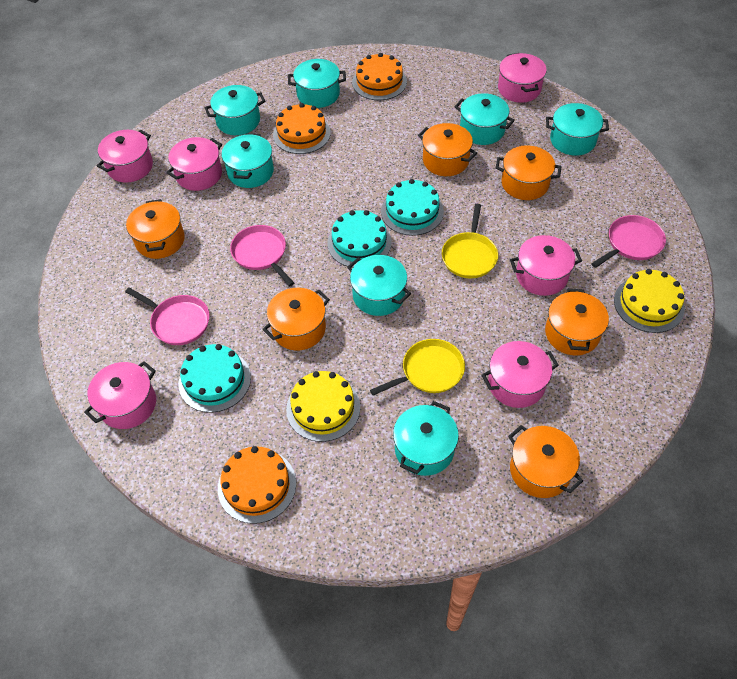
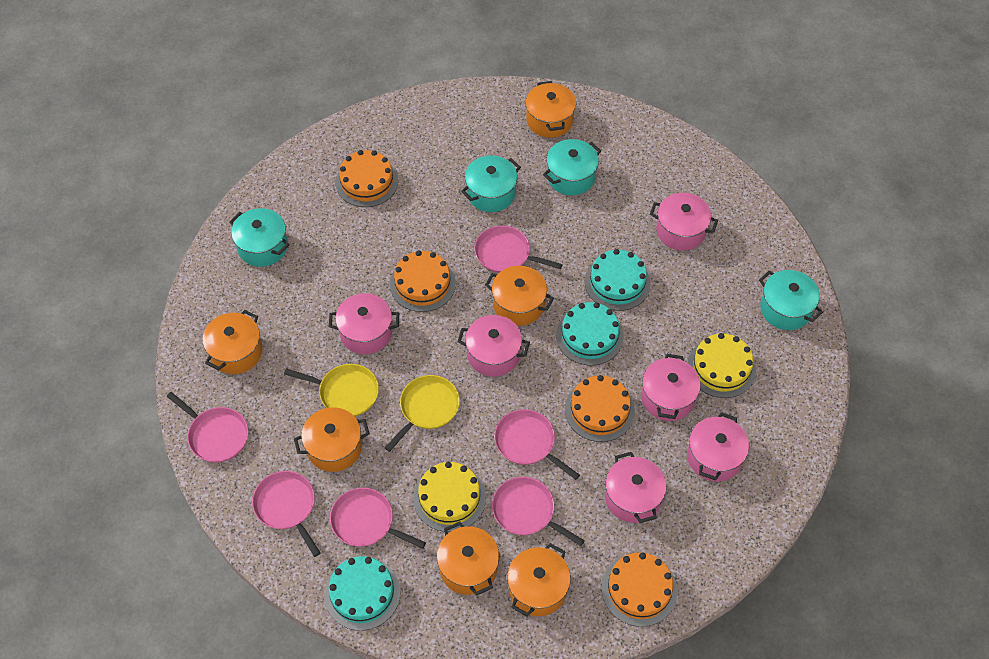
orange cake: 3 -> 4
pink pan: 3 -> 6
turquoise pot: 7 -> 4

